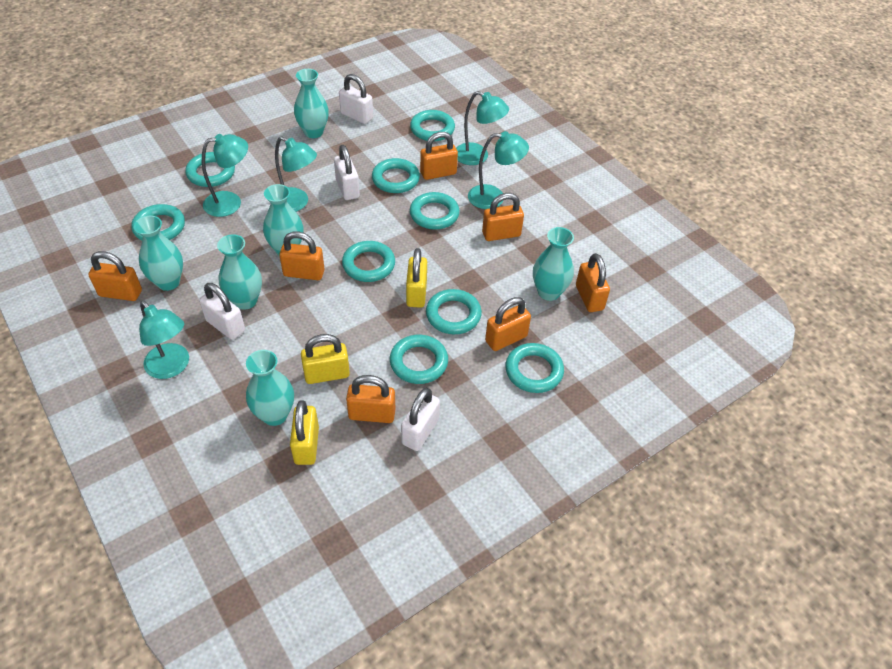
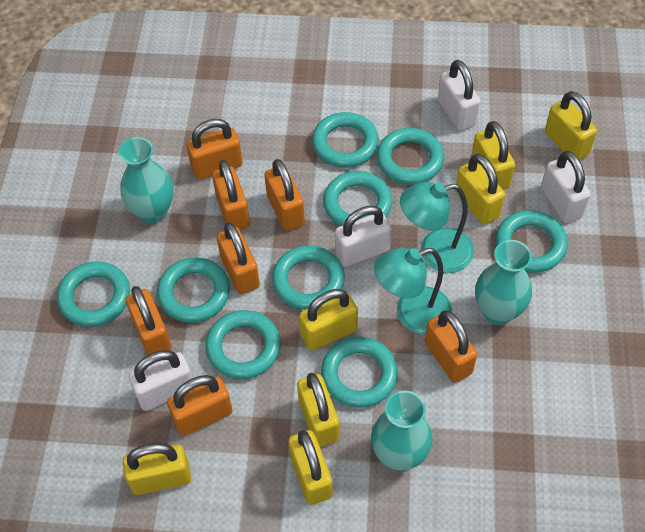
turquoise lamp: 5 -> 2
turquoise vase: 6 -> 3
yellow padlock: 3 -> 7

